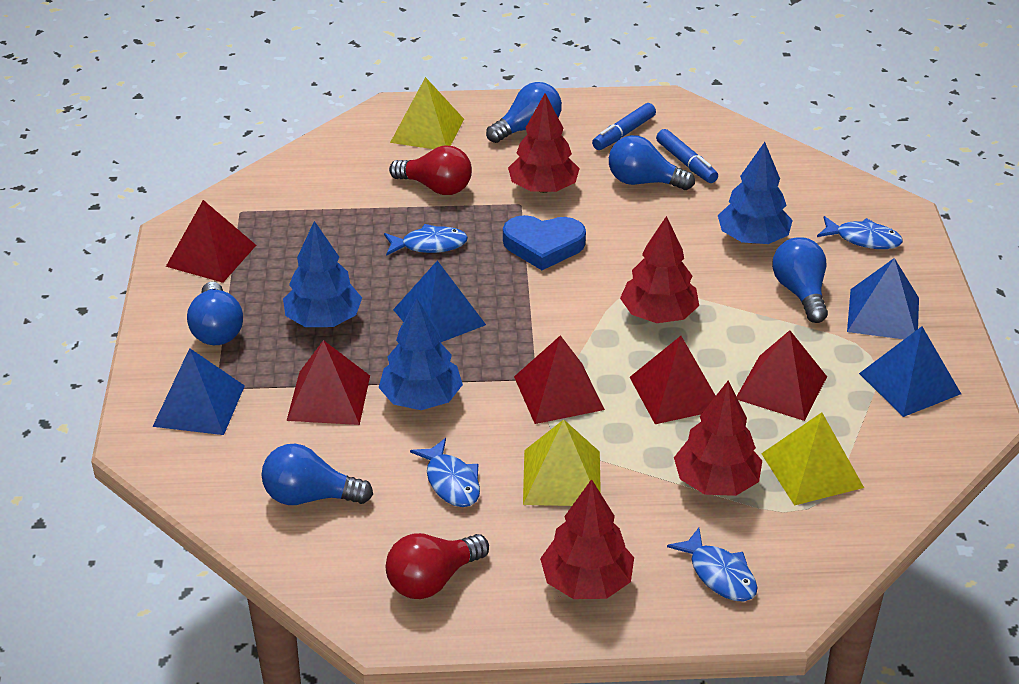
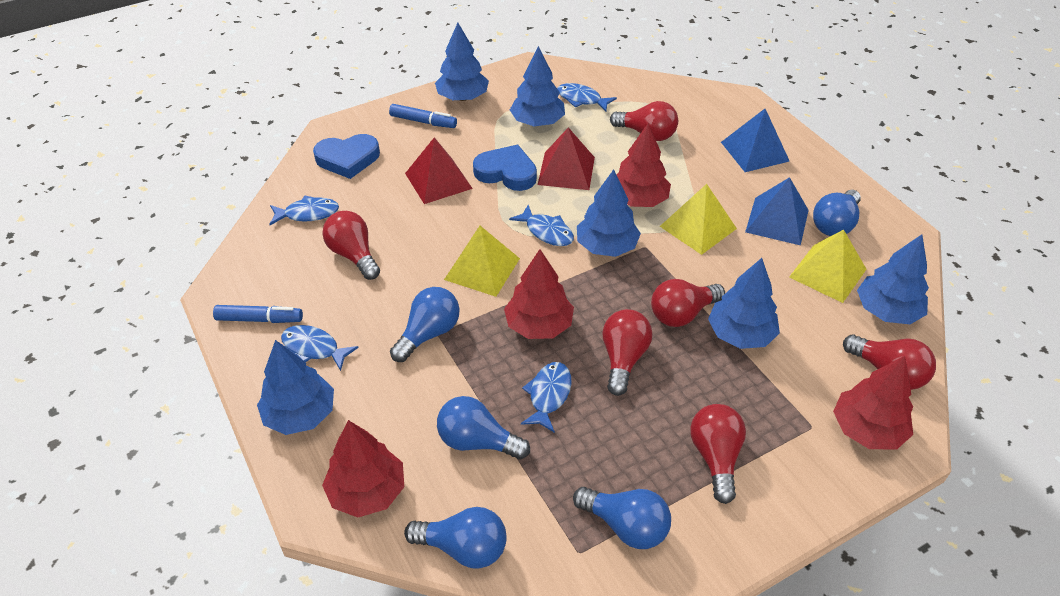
blue fish: 4 -> 5
blue heart: 1 -> 2
blue pyramid: 4 -> 2
blue tree: 3 -> 6
red light bulb: 2 -> 6
red pyramid: 5 -> 2

